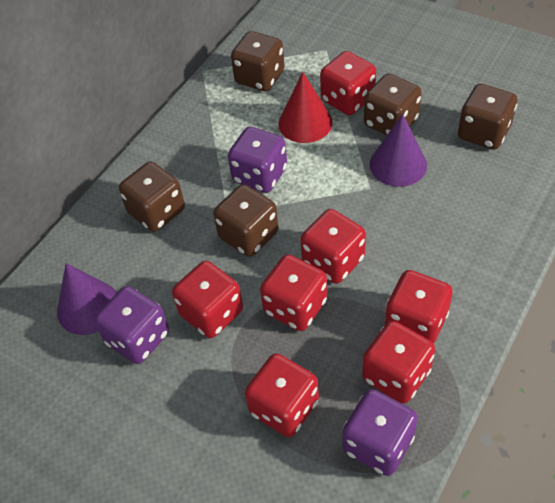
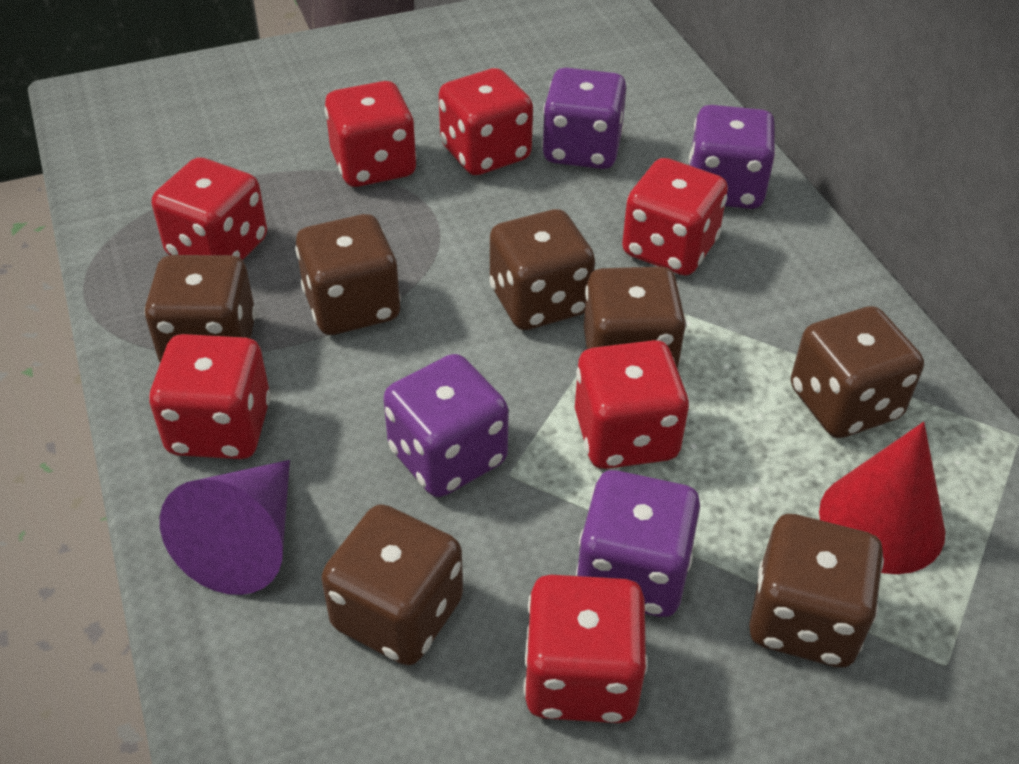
brown dice: 5 -> 7
purple cone: 2 -> 1
purple dice: 3 -> 4

